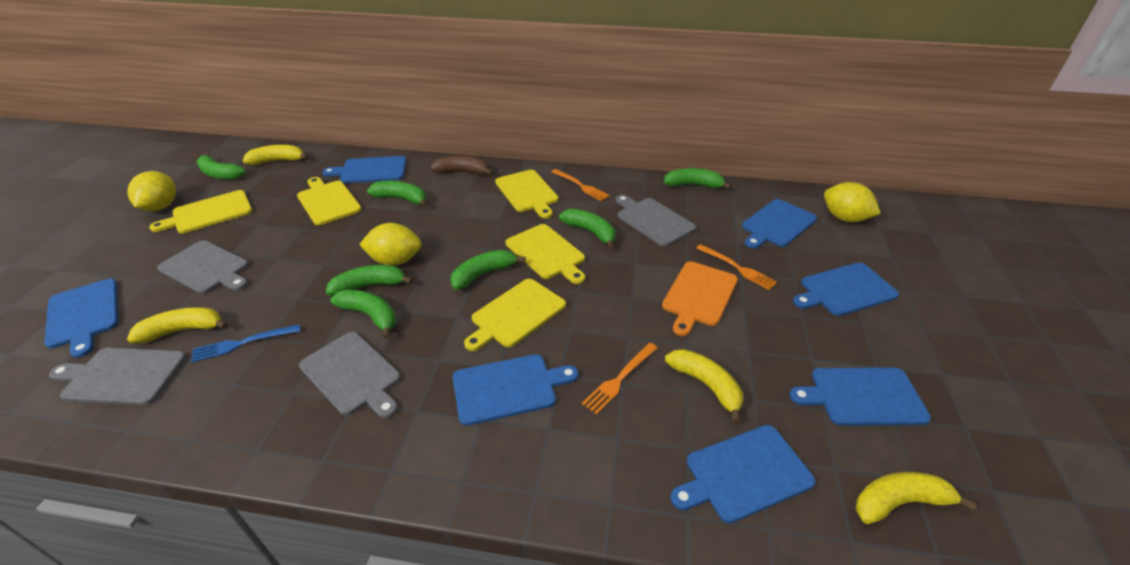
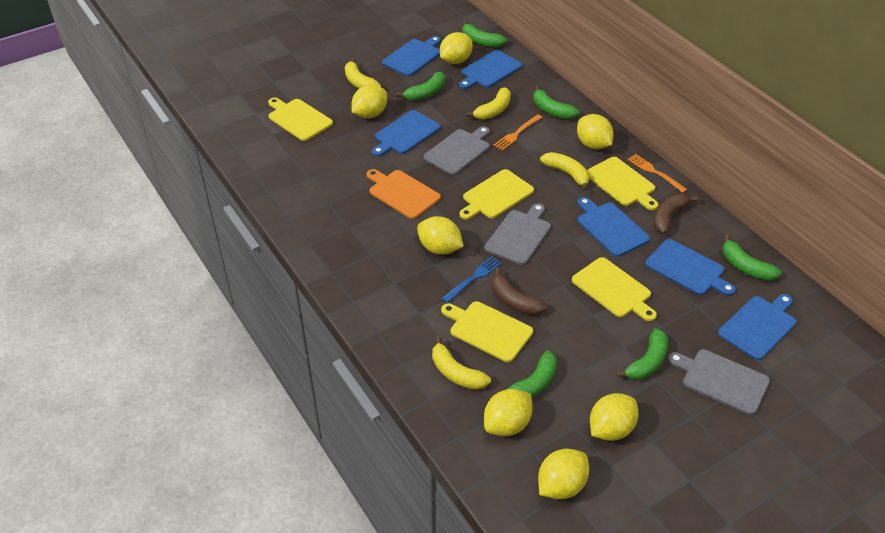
blue cutting board: 7 -> 6
brown banana: 1 -> 2
green banana: 7 -> 6
grey cutting board: 4 -> 3
orange fork: 3 -> 2
yellow lemon: 3 -> 7

